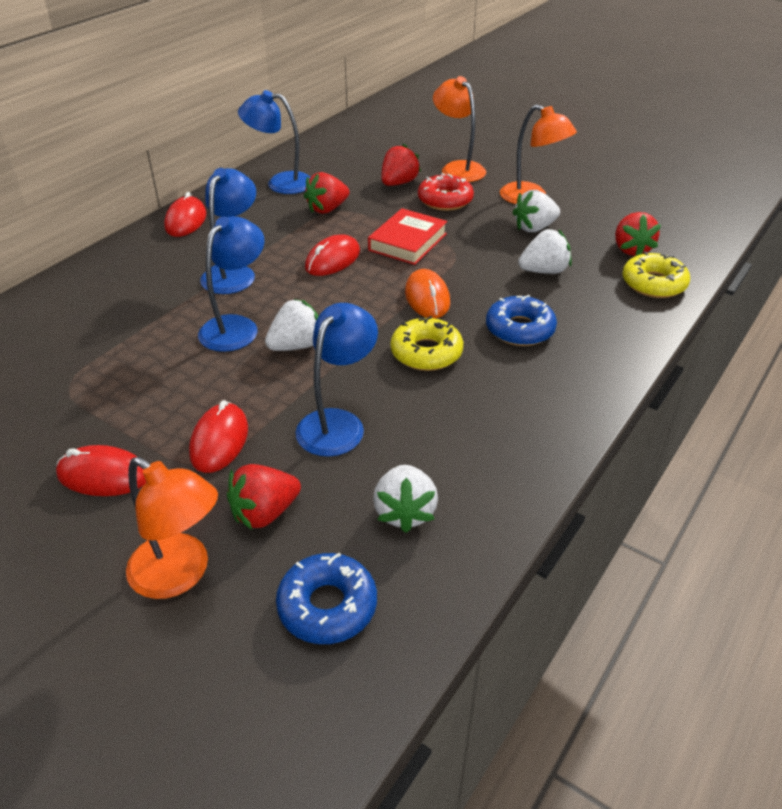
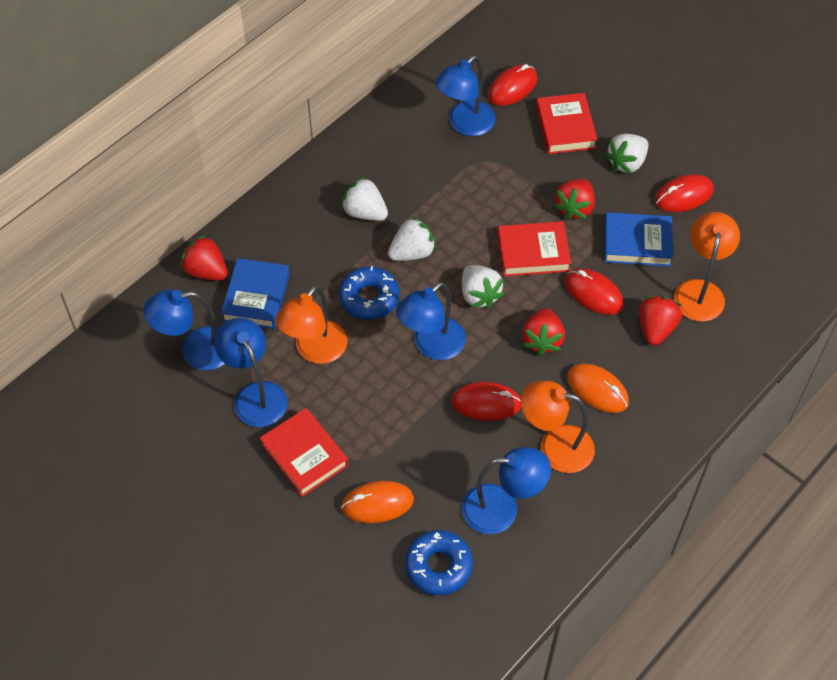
blue book: 0 -> 2
blue lamp: 4 -> 5
orange mouse: 1 -> 2
red book: 1 -> 3
red donut: 1 -> 0
yellow donut: 2 -> 0

